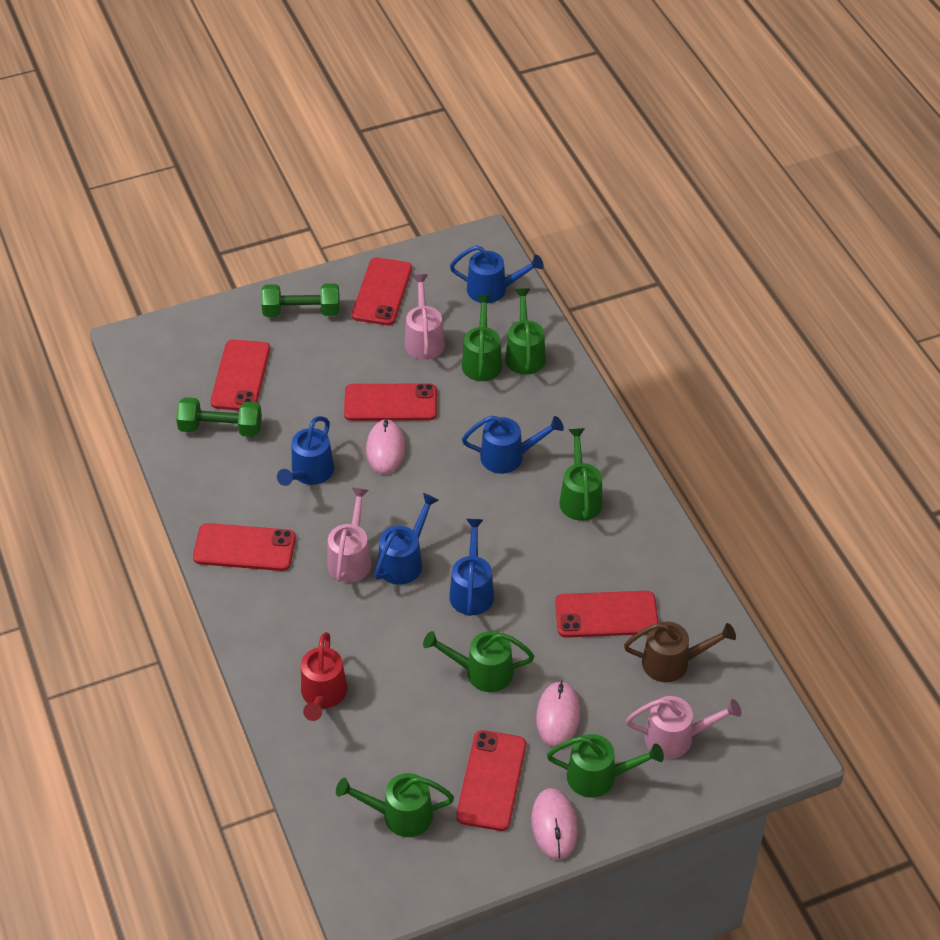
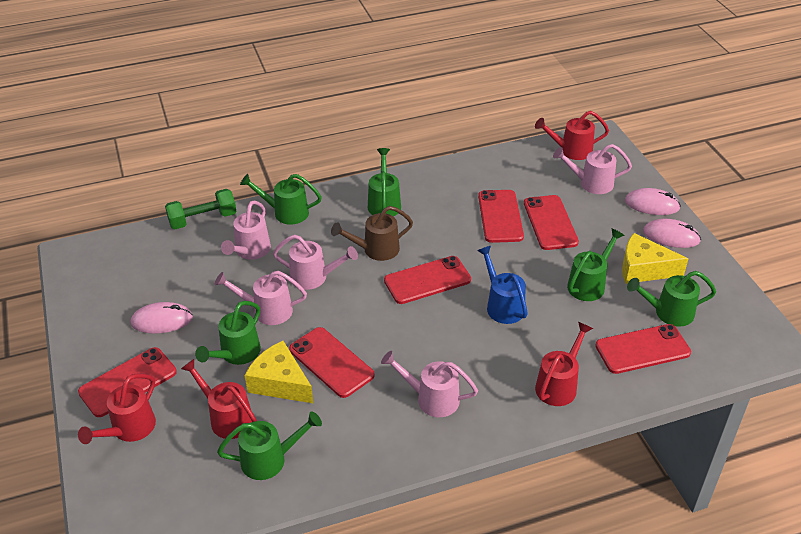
blue watering can: 5 -> 1
green dumbbell: 2 -> 1
pink watering can: 3 -> 5
red watering can: 1 -> 4
yellow cheese: 0 -> 2

